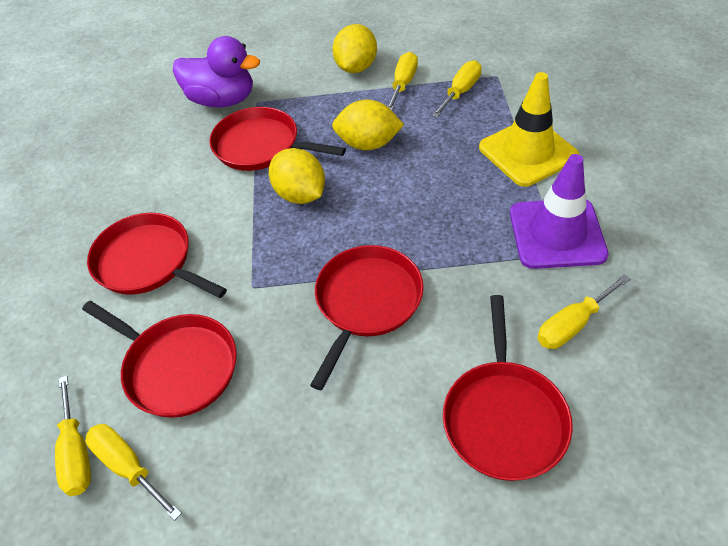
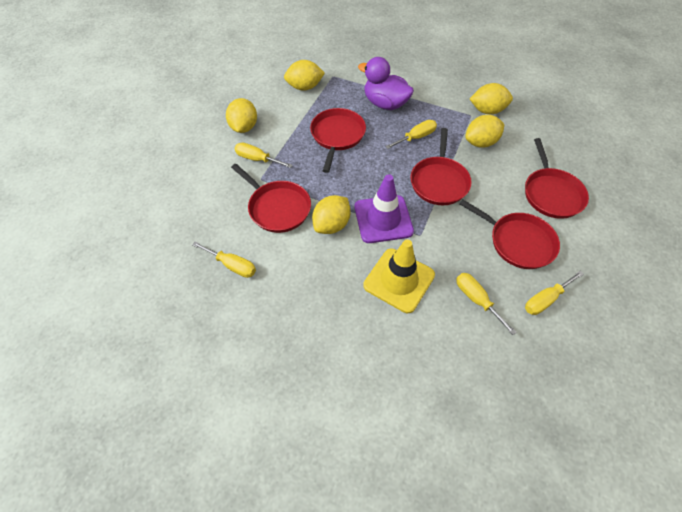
yellow lemon: 3 -> 5

